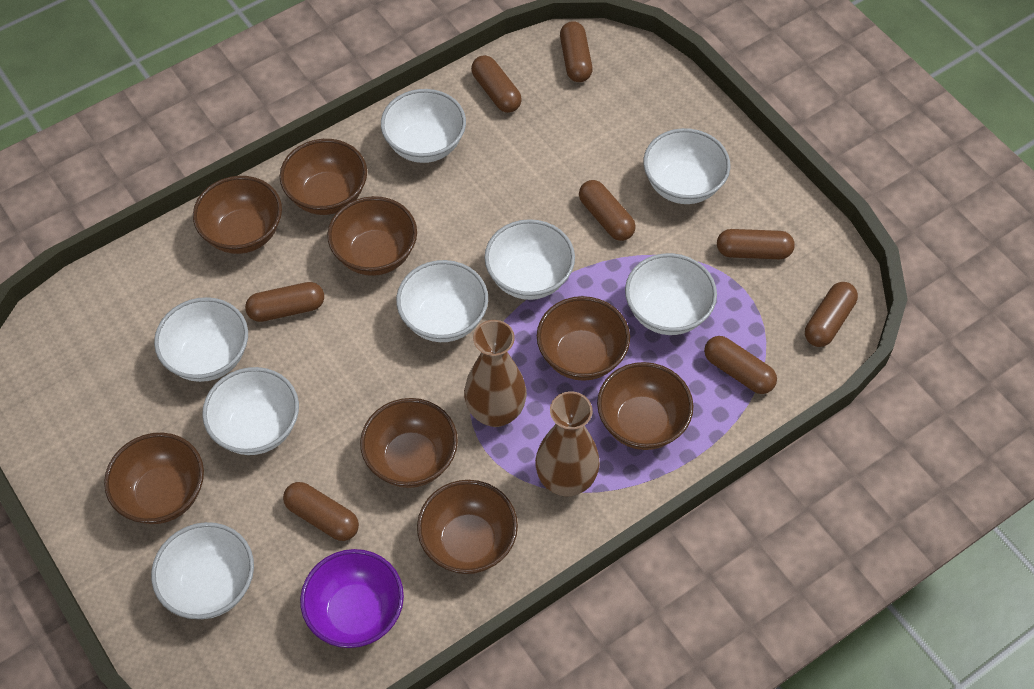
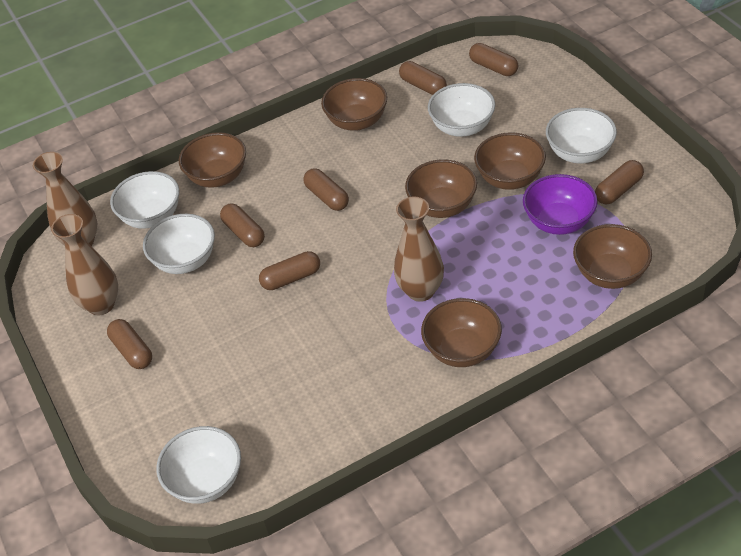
brown bowl: 8 -> 6
brown capsule: 8 -> 7
brown vase: 2 -> 3
white bowl: 8 -> 5

